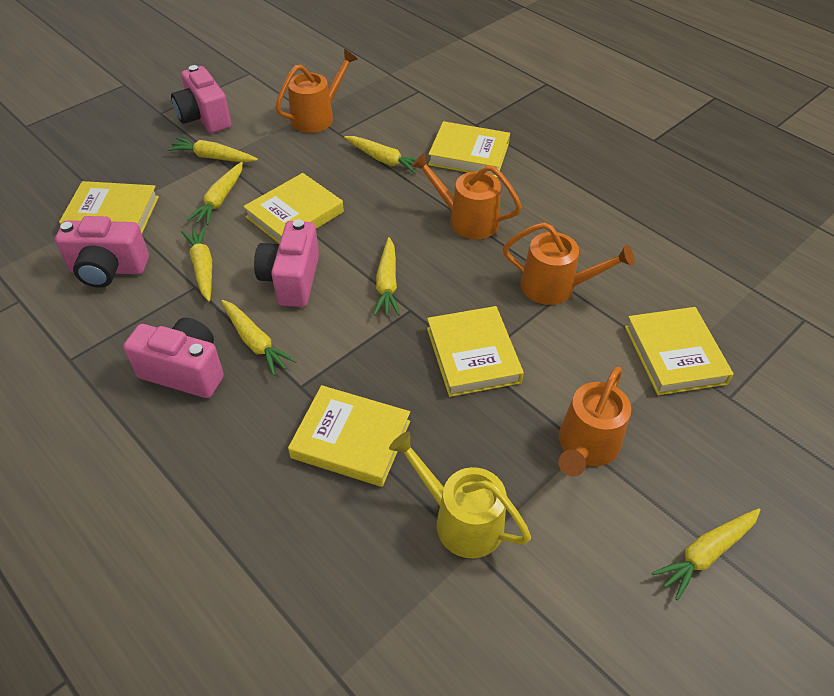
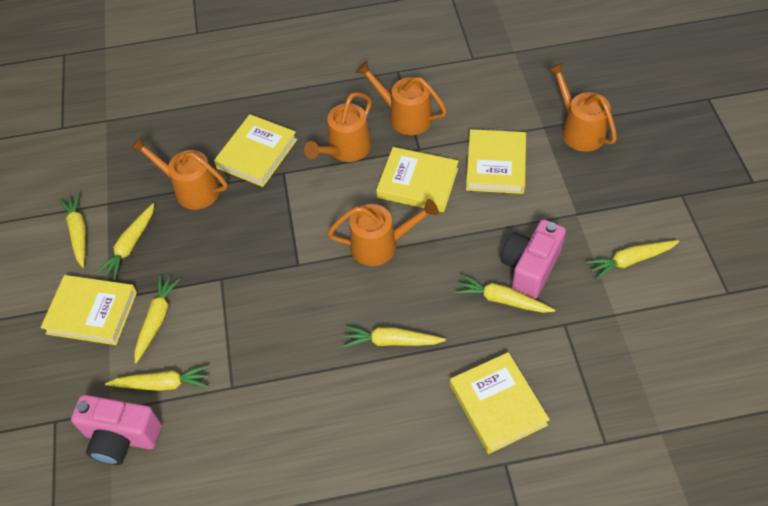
orange watering can: 4 -> 5
pink camera: 4 -> 2
yellow book: 6 -> 5
yellow watering can: 1 -> 0

